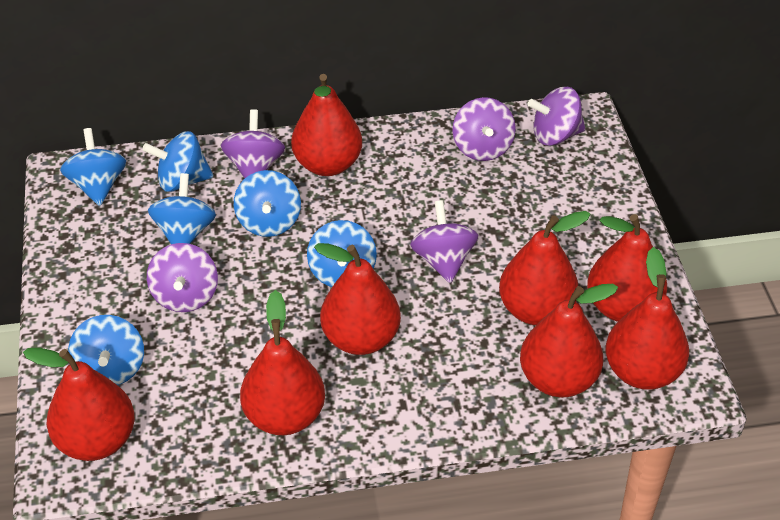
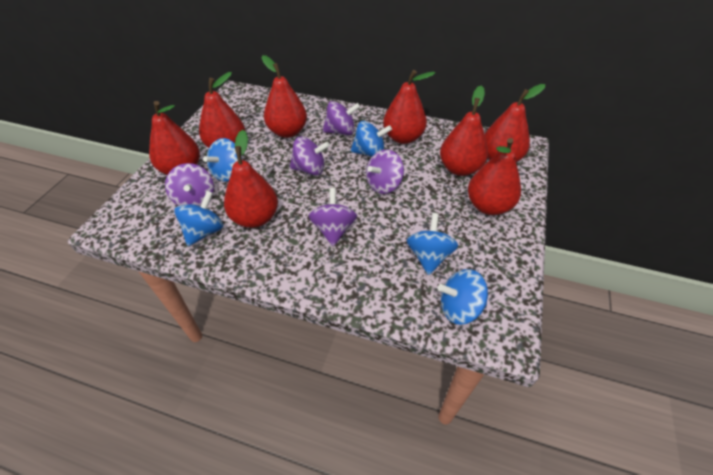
blue spinning top: 6 -> 5

